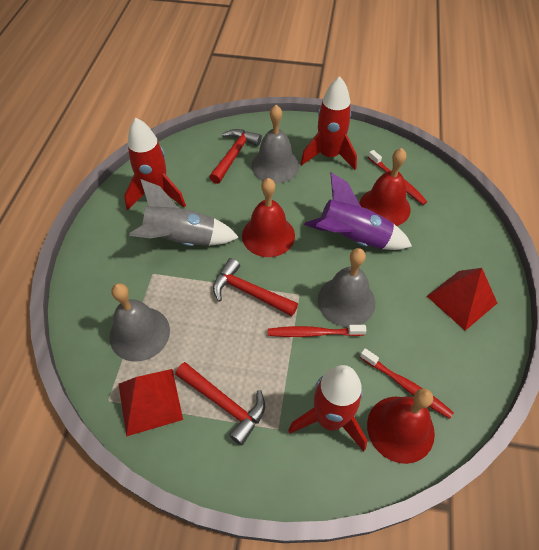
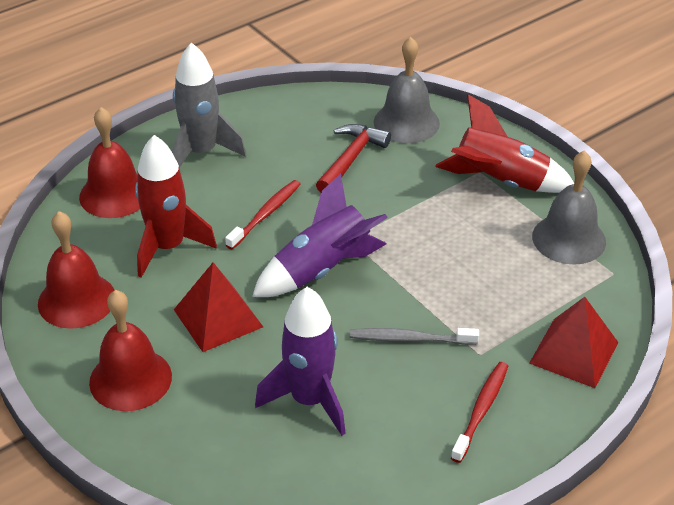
grey bell: 3 -> 2
grey toothbrush: 0 -> 1
purple rocket: 1 -> 2
red hammer: 3 -> 1
red rocket: 3 -> 2
red toothbrush: 3 -> 2

